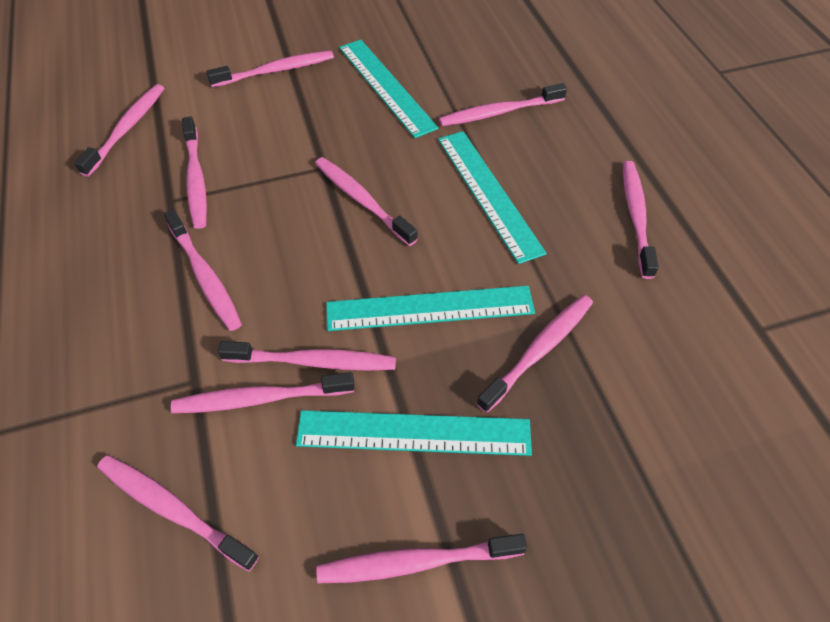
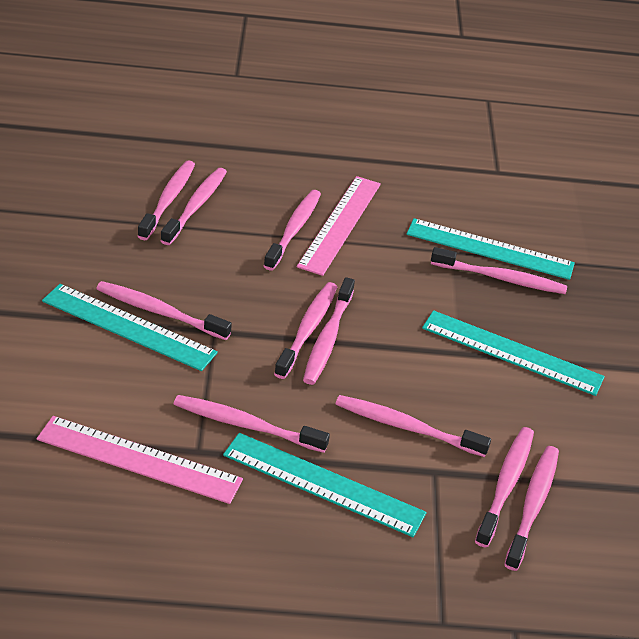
pink ruler: 0 -> 2
pink toothbrush: 12 -> 11

